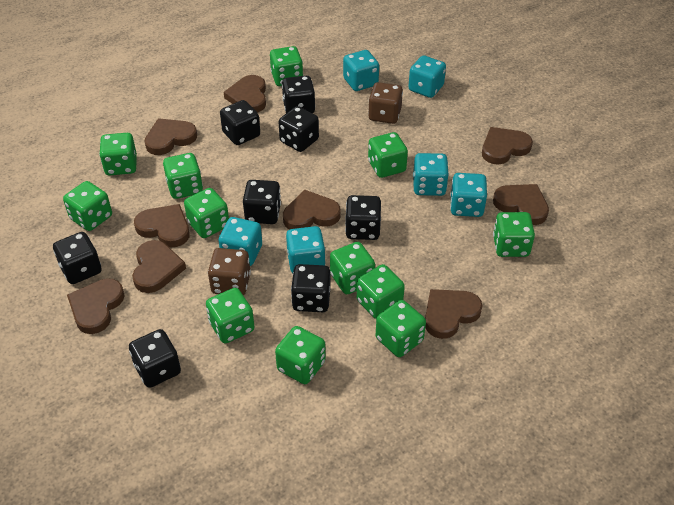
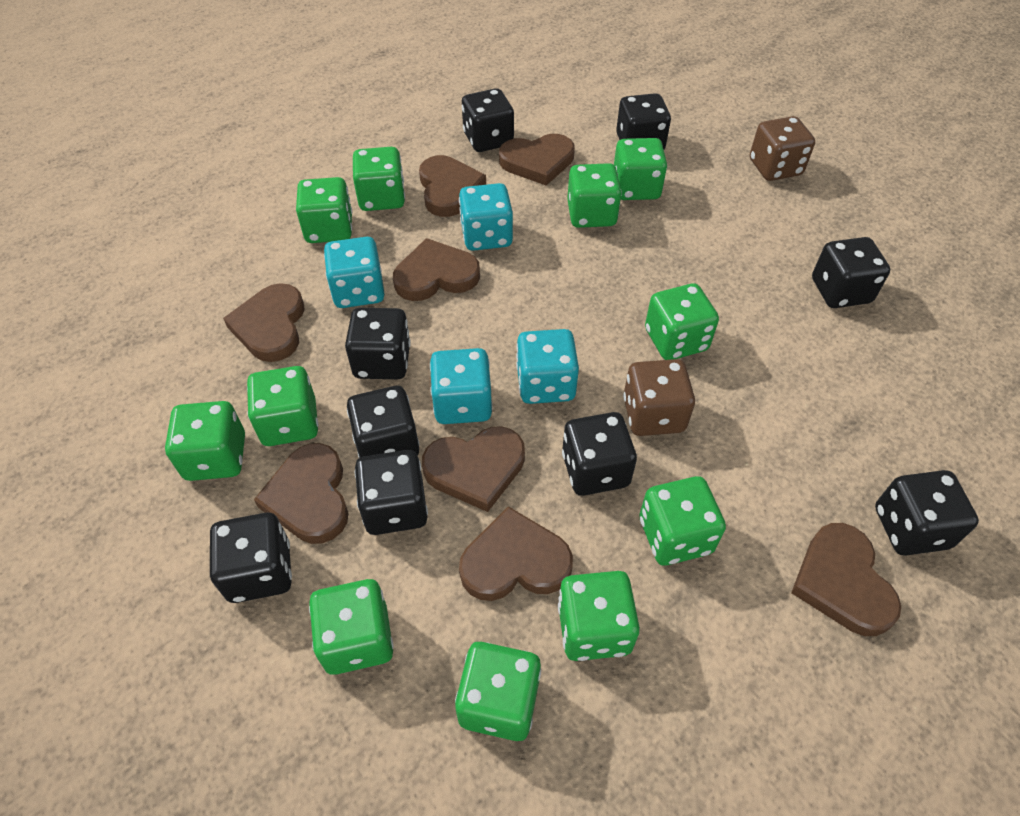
black dice: 8 -> 9
brown heart: 9 -> 8
green dice: 12 -> 11
turquoise dice: 6 -> 4

